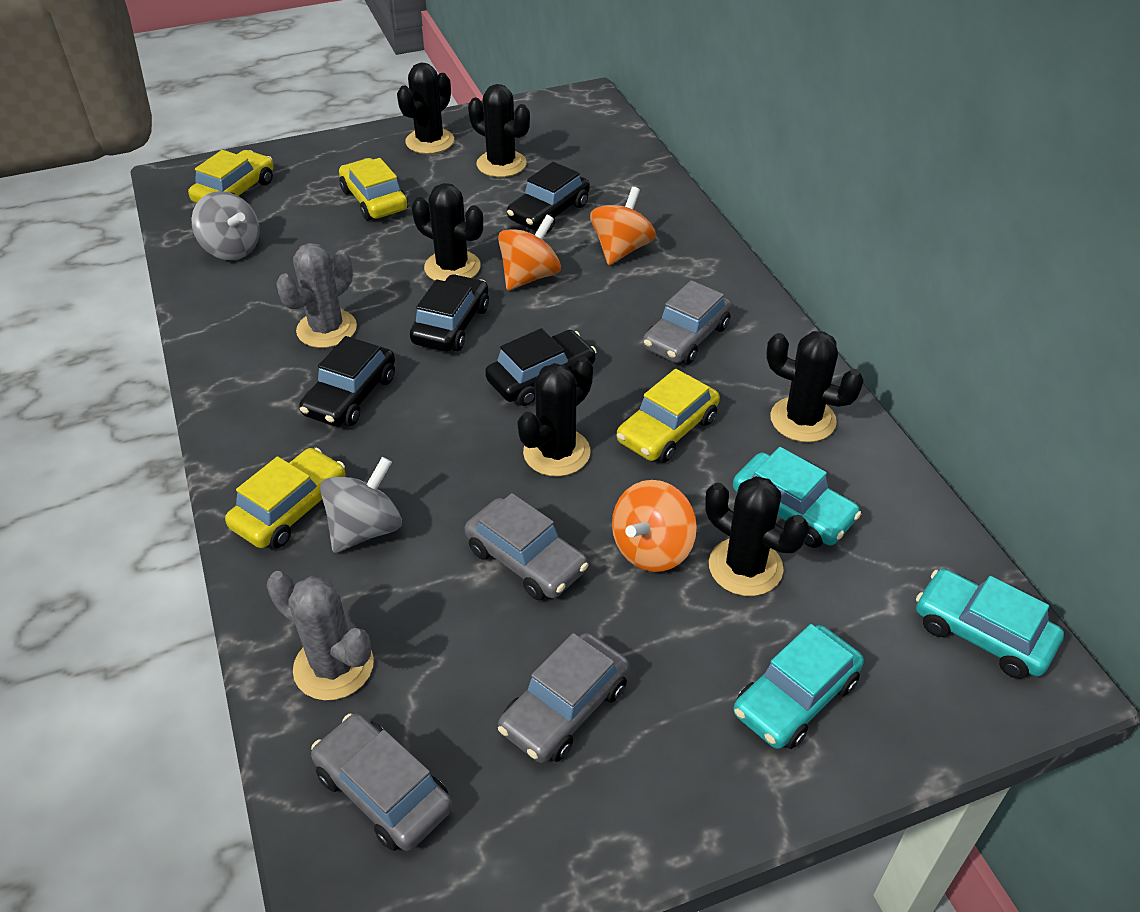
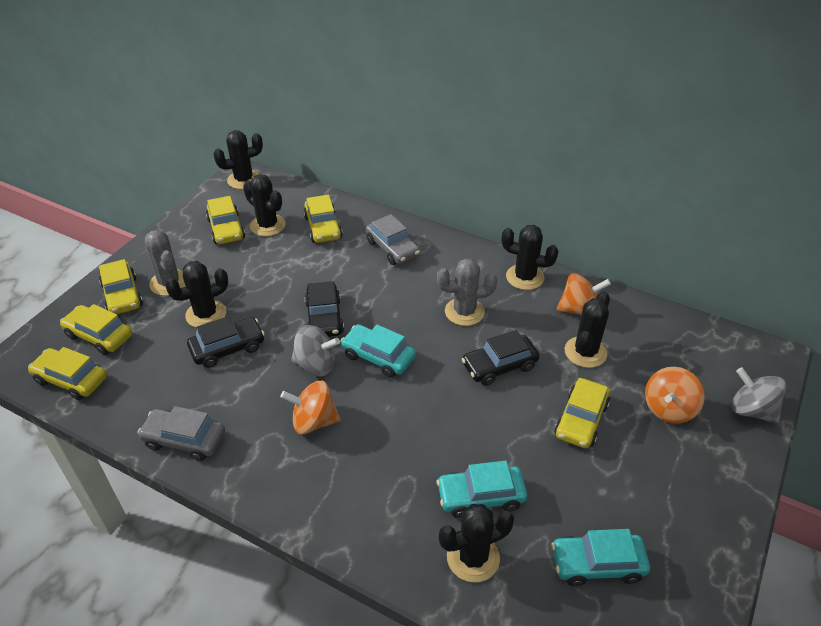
black car: 4 -> 3
grey car: 4 -> 2
yellow car: 4 -> 6

